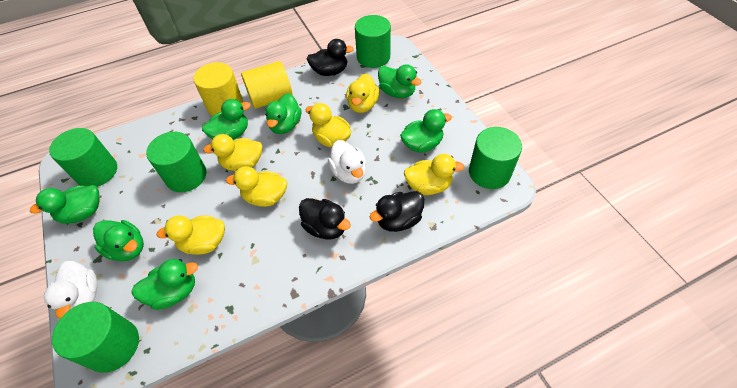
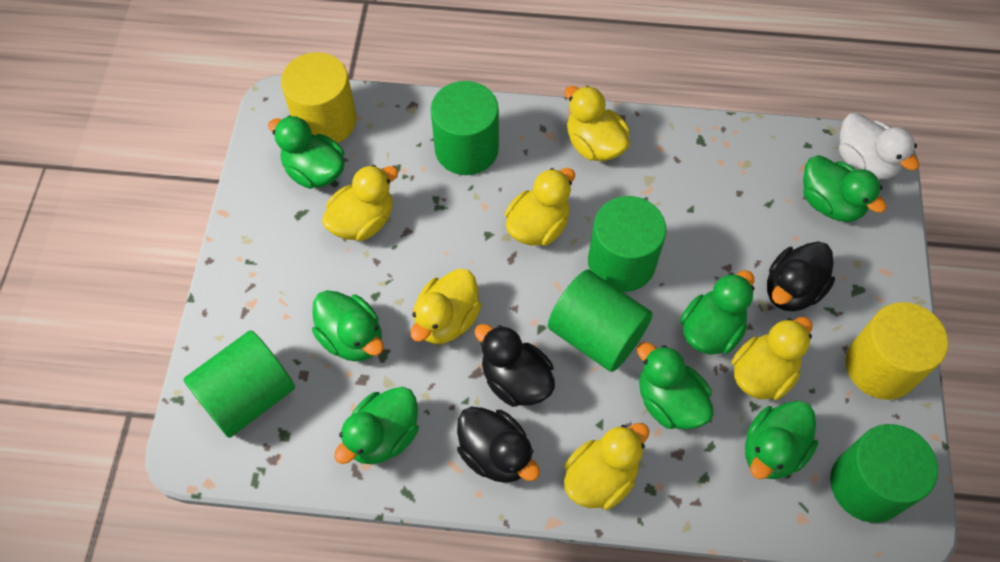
white duck: 2 -> 1

